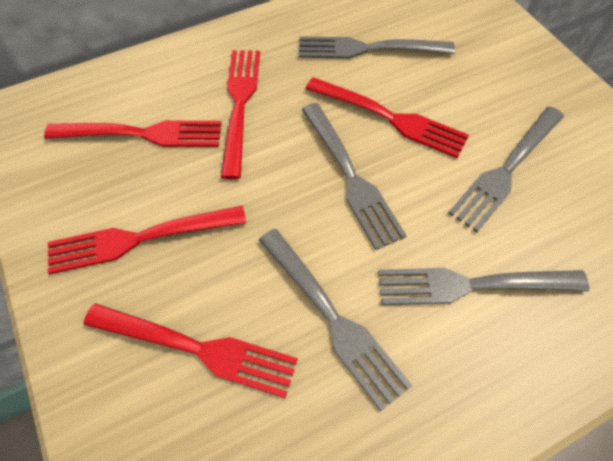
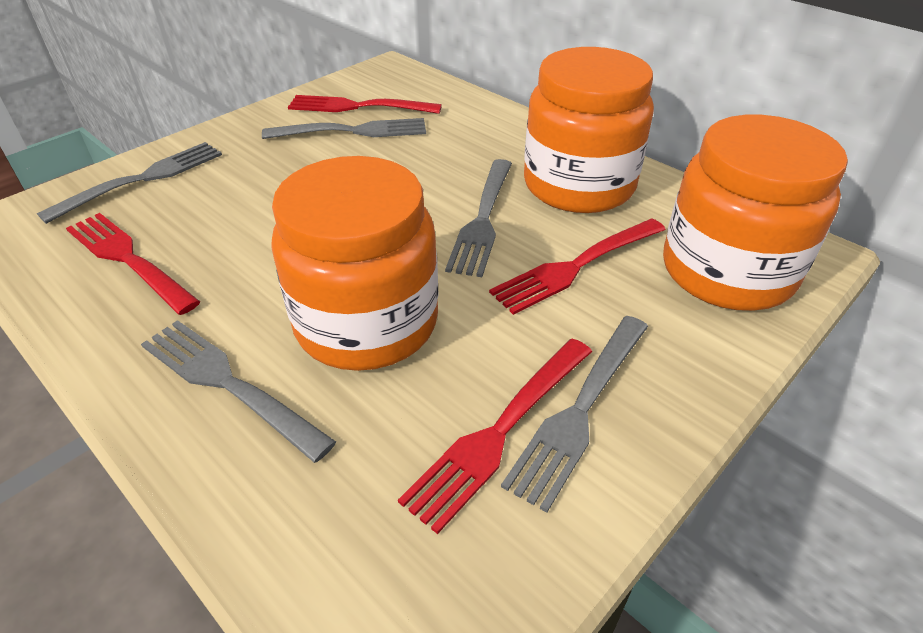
orange jar: 0 -> 3
red fork: 5 -> 4

